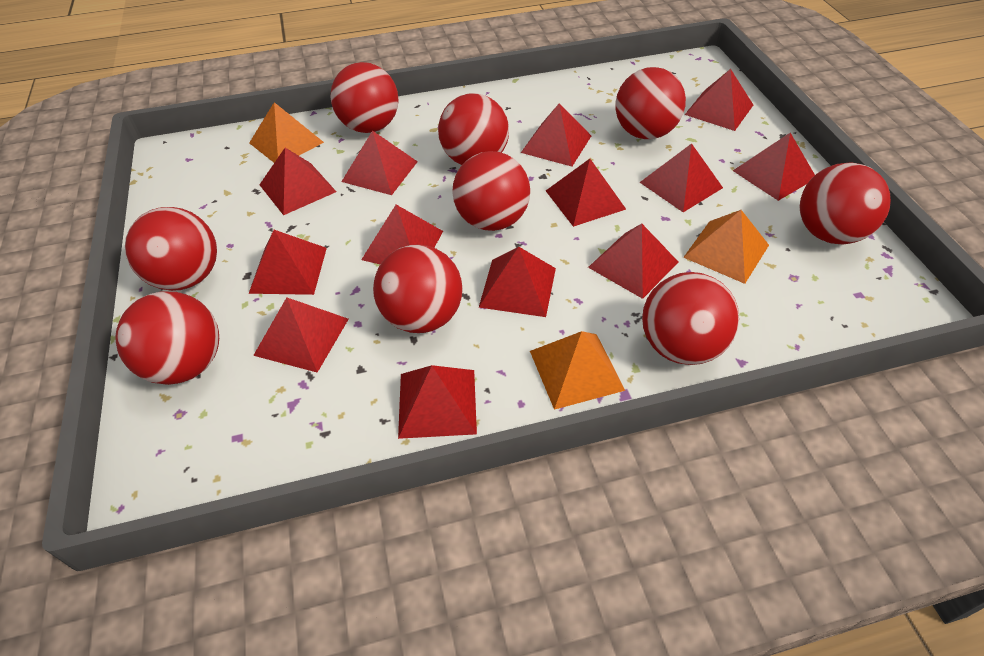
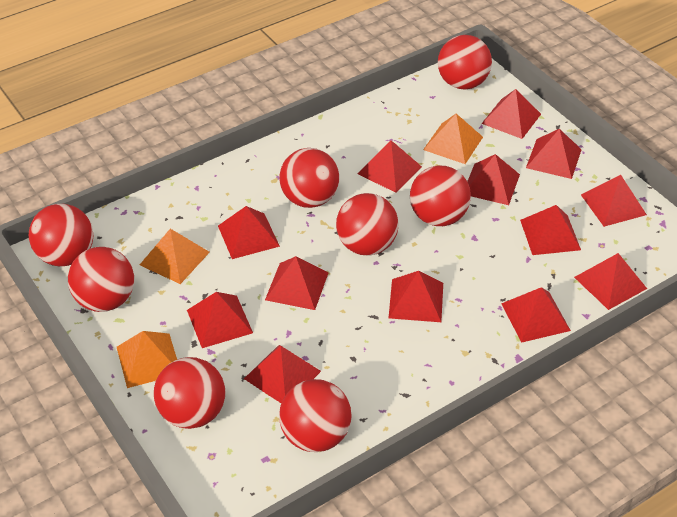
red ball: 9 -> 8

